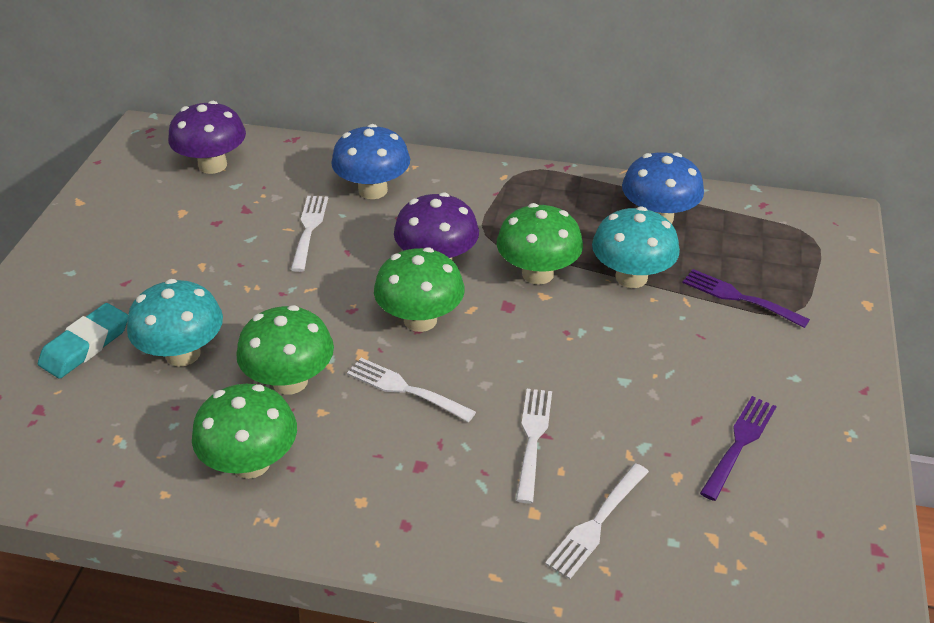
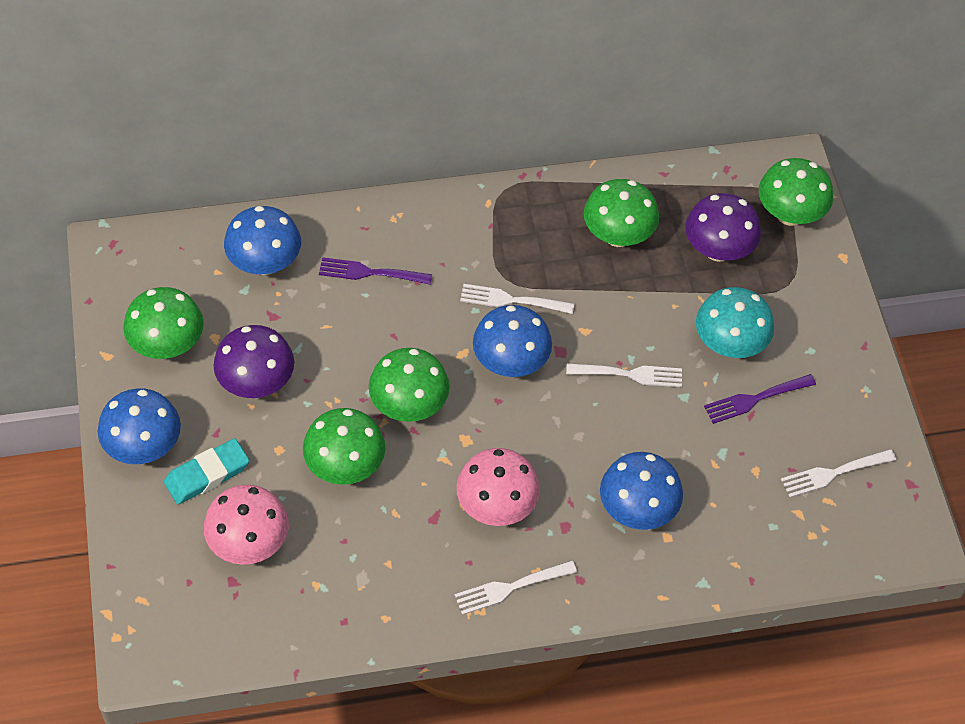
blue mushroom: 2 -> 4
green mushroom: 4 -> 5
pink mushroom: 0 -> 2
turquoise mushroom: 2 -> 1

